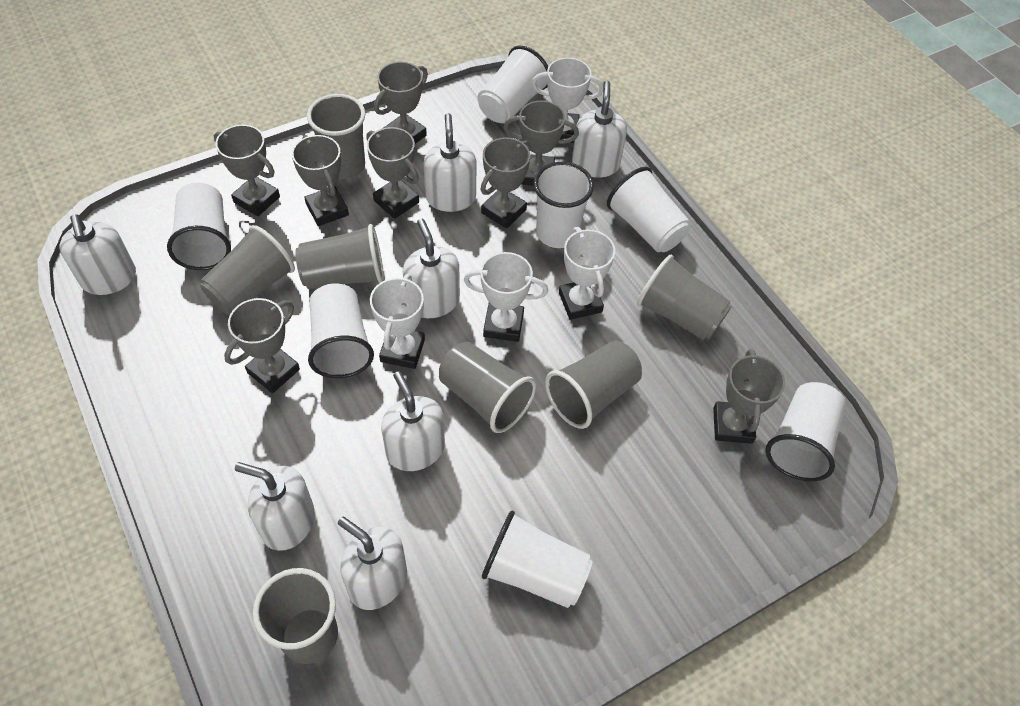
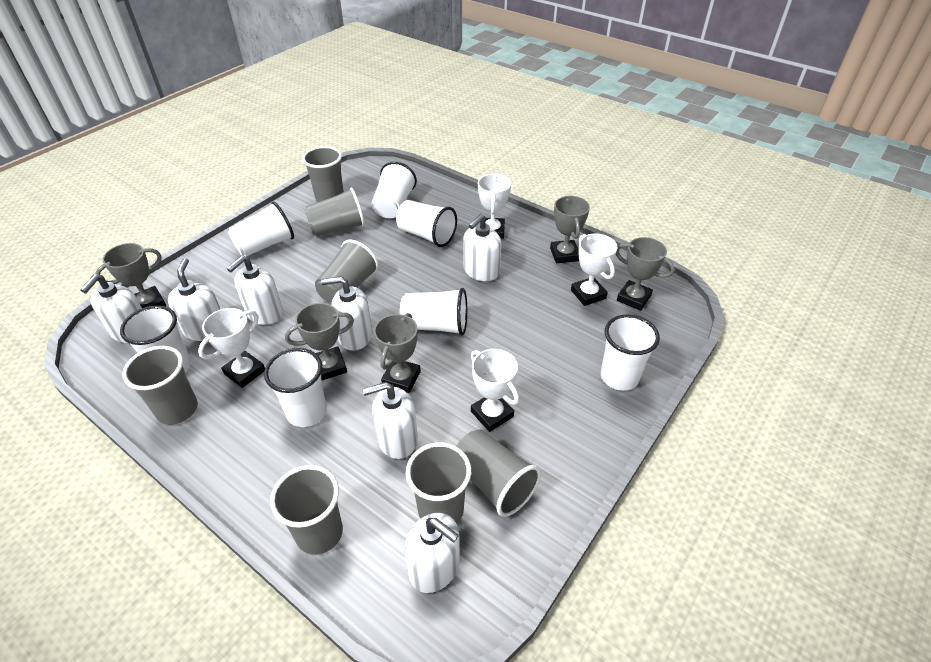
grey trophy: 8 -> 5

